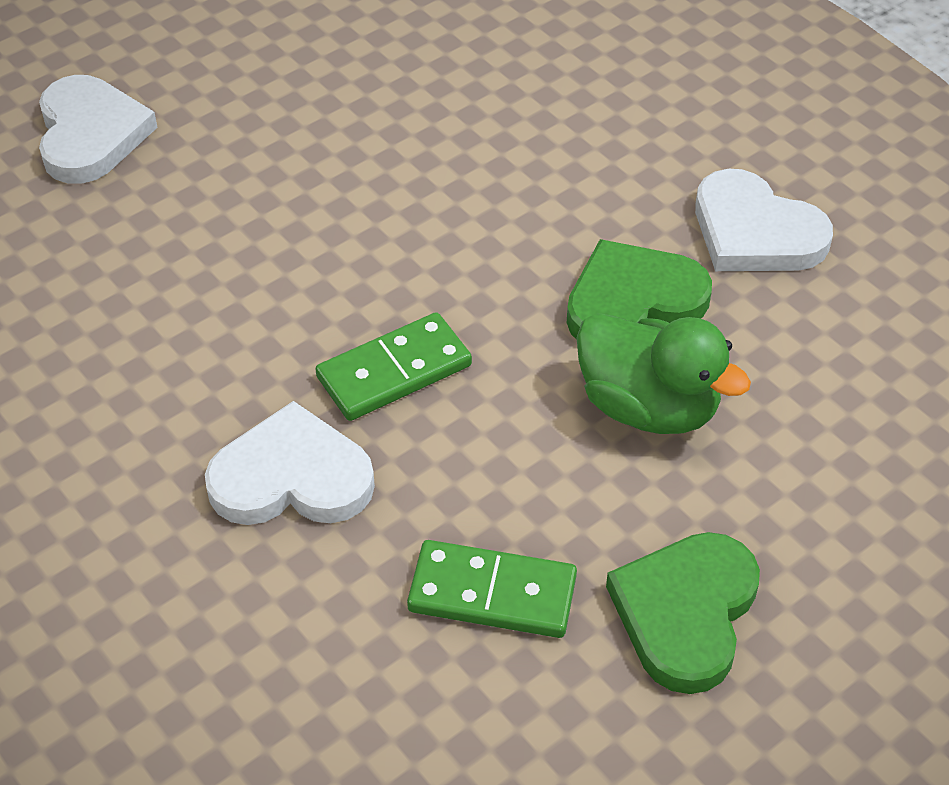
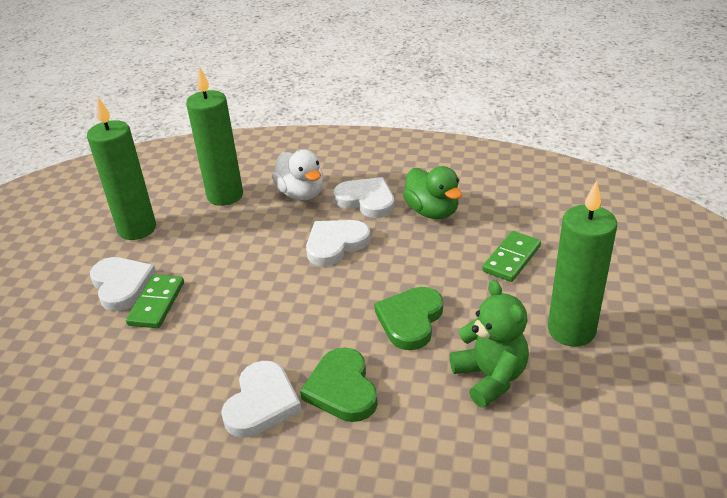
green candle: 0 -> 3
green teddy bear: 0 -> 1
white duck: 0 -> 1
white heart: 3 -> 4

